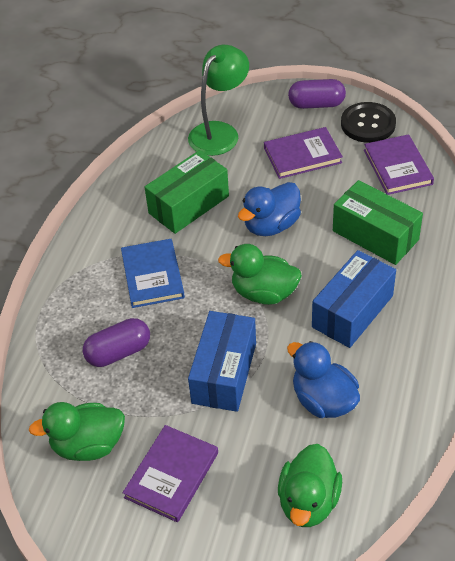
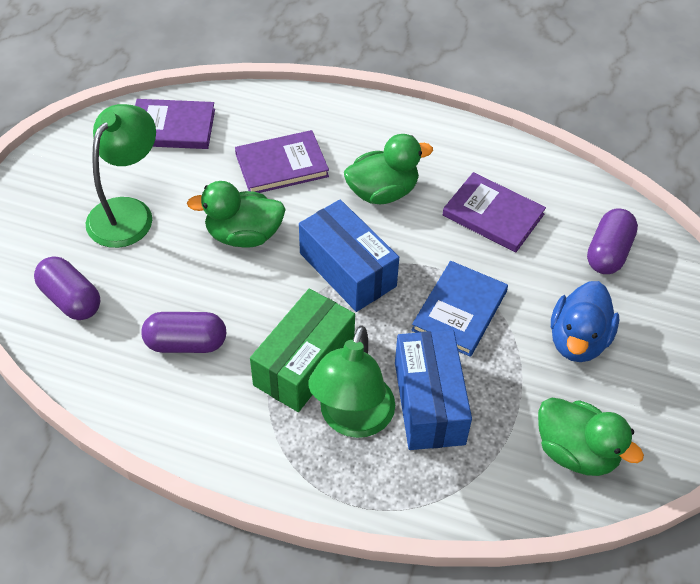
black button: 1 -> 0
blue duck: 2 -> 1
green box: 2 -> 1
green lamp: 1 -> 2
purple capsule: 2 -> 3

